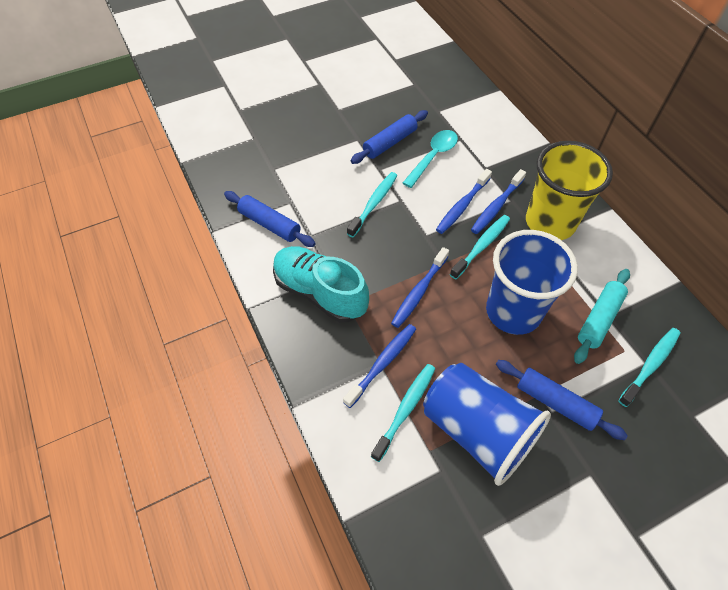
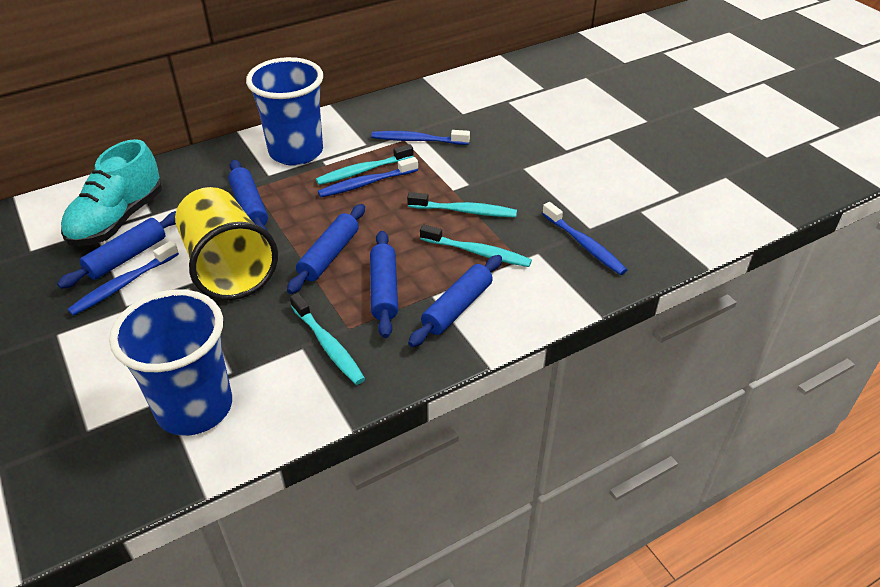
blue rolling pin: 3 -> 5
turquoise rolling pin: 1 -> 0
turquoise spoon: 1 -> 0

